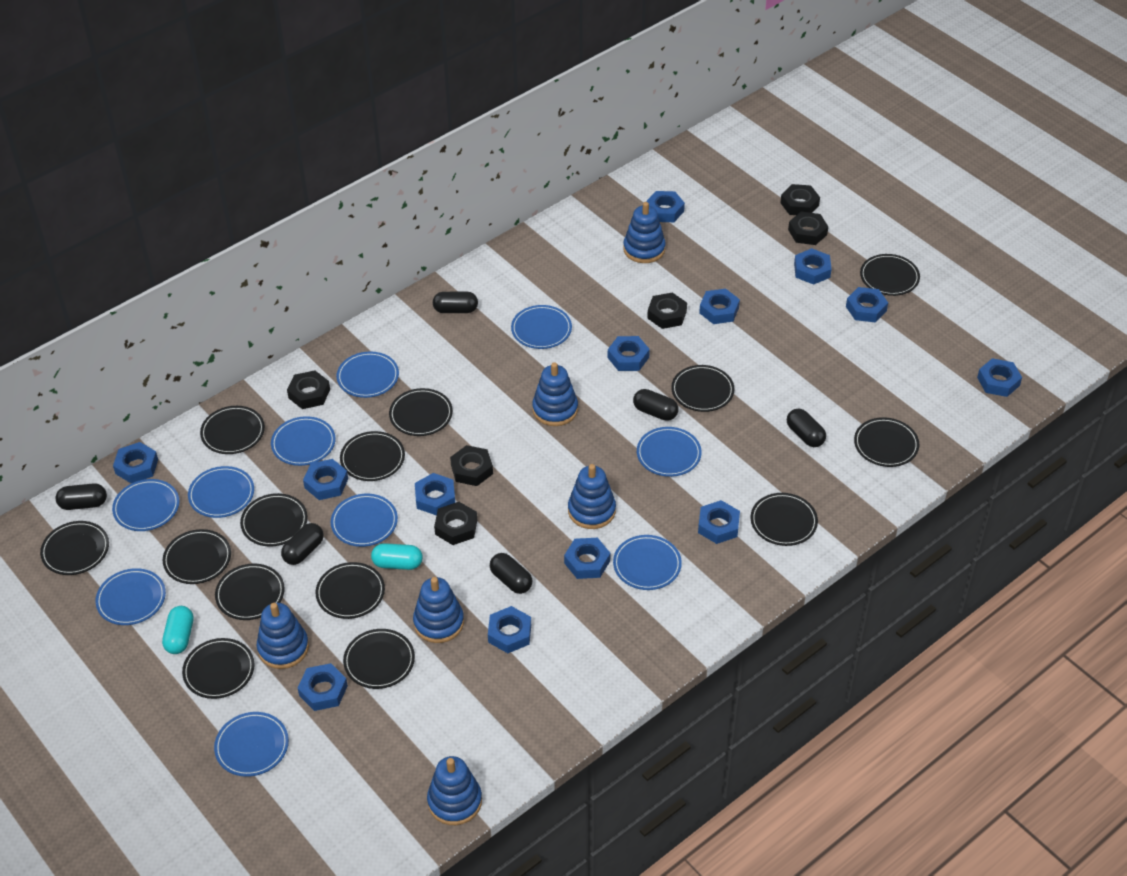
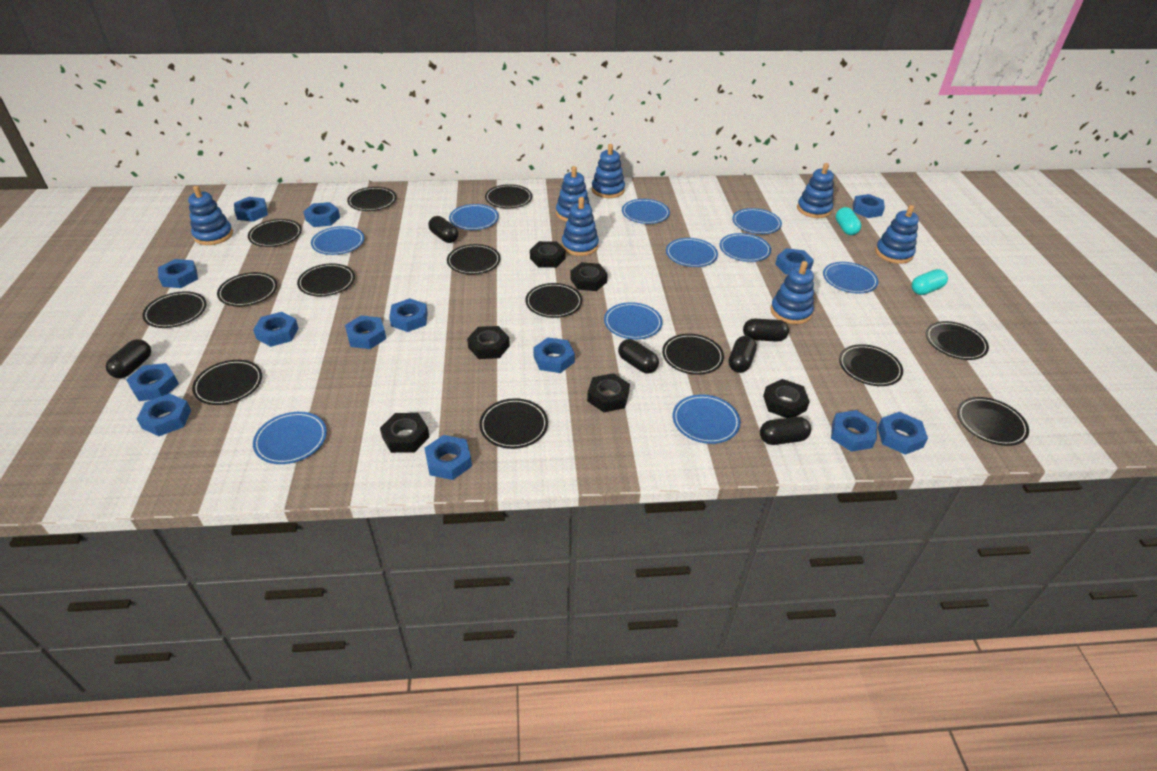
blue nut: 13 -> 14
blue stacking toy: 6 -> 7

